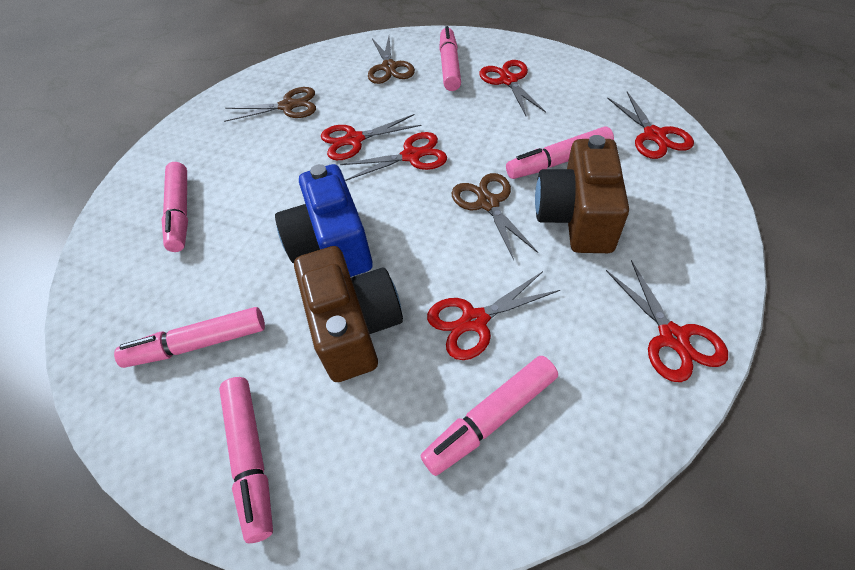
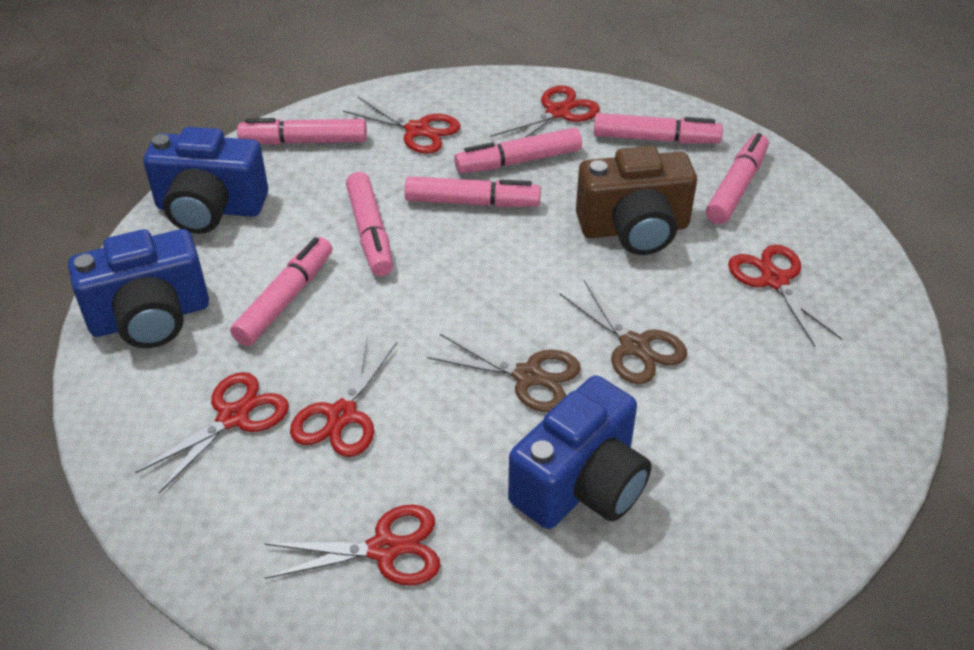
blue camera: 1 -> 3
brown camera: 2 -> 1
brown scissors: 3 -> 2
pink marker: 6 -> 7

